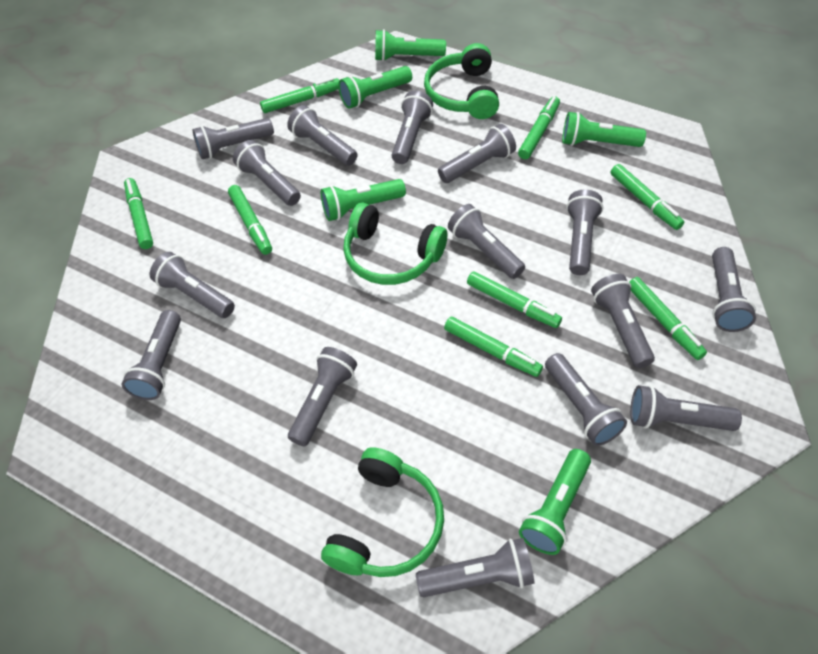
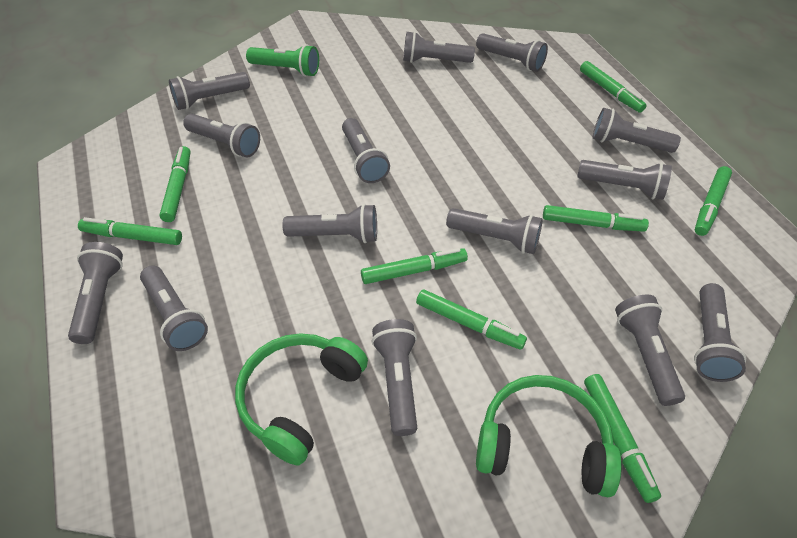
green flashlight: 5 -> 1
green headphones: 3 -> 2
grey flashlight: 15 -> 14

